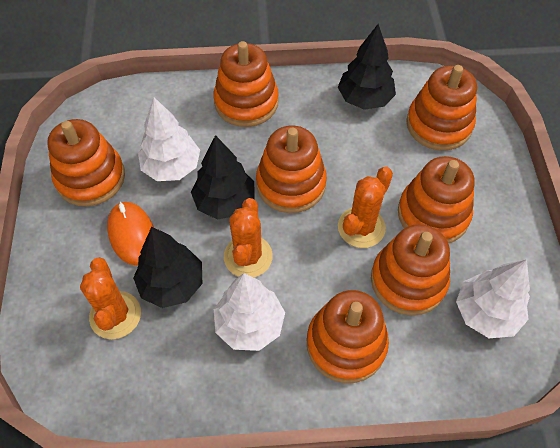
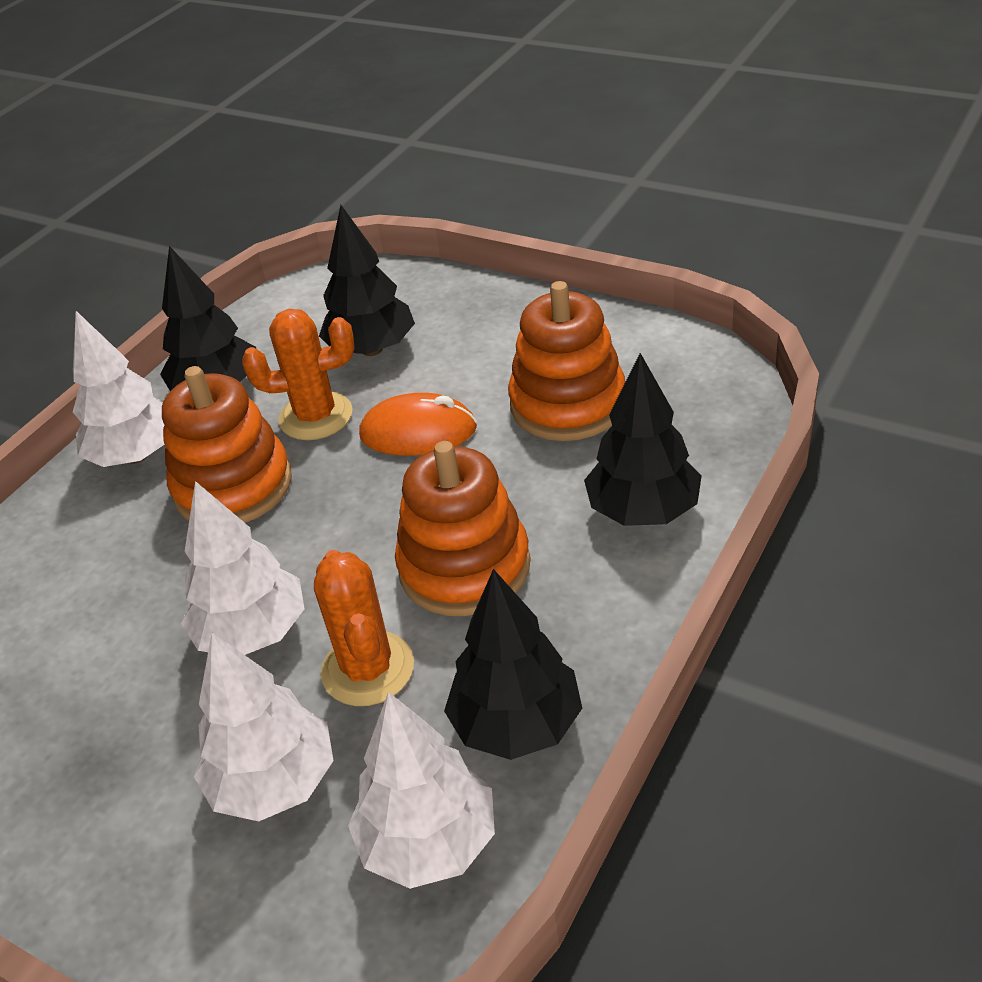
black tree: 3 -> 4
orange cactus: 3 -> 2
orange stacking toy: 7 -> 3
white tree: 3 -> 4

